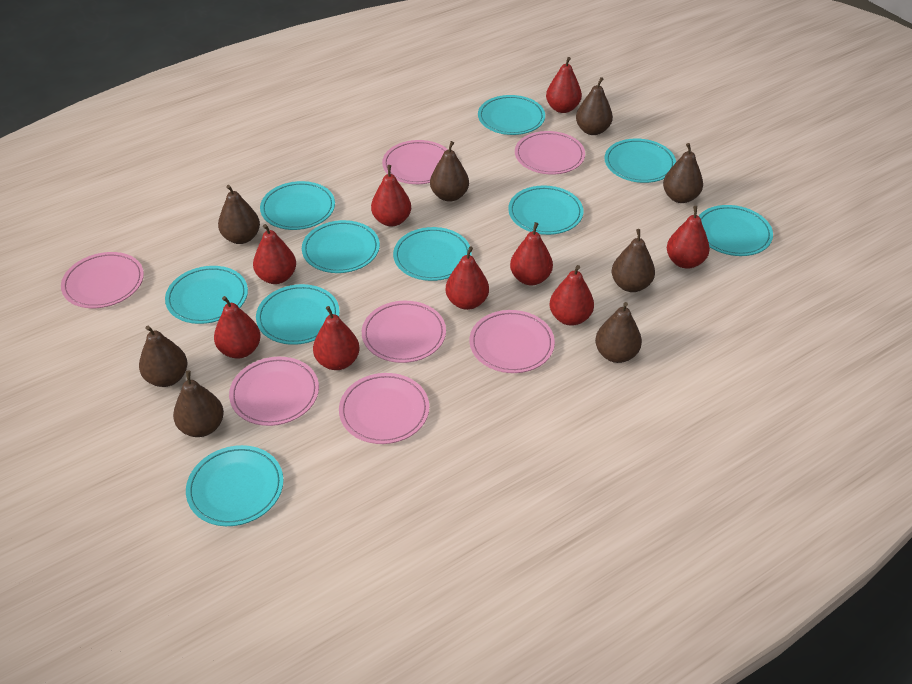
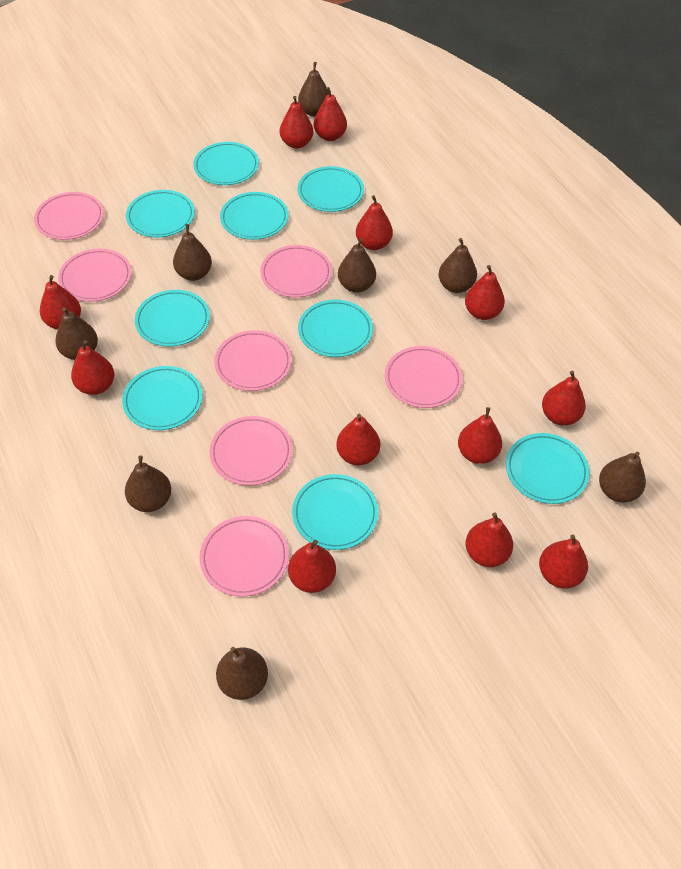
red pear: 9 -> 12
turquoise plate: 10 -> 9

